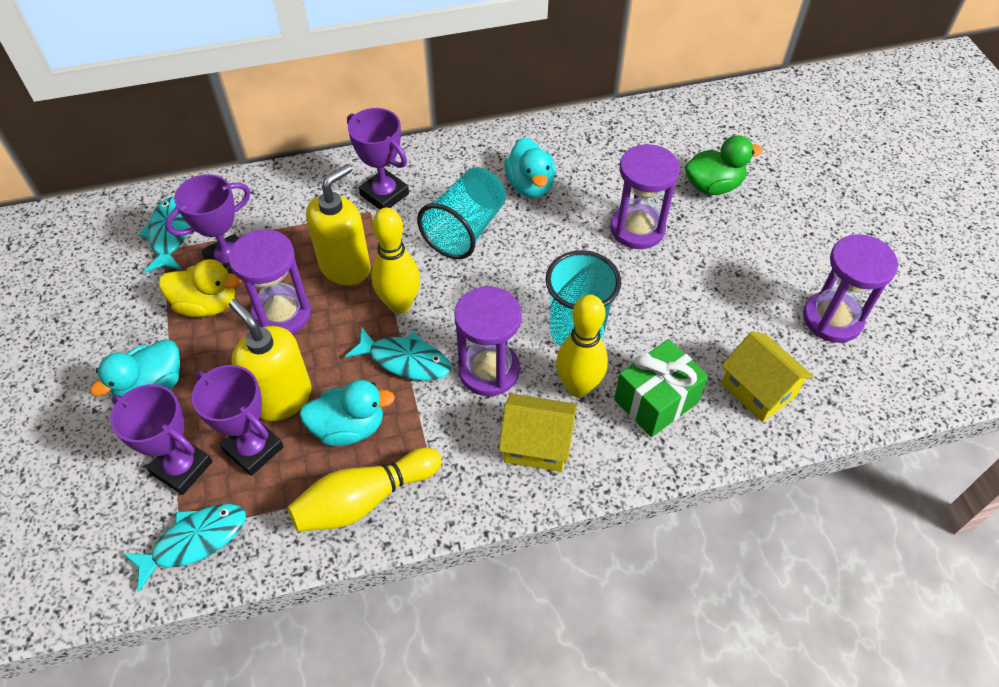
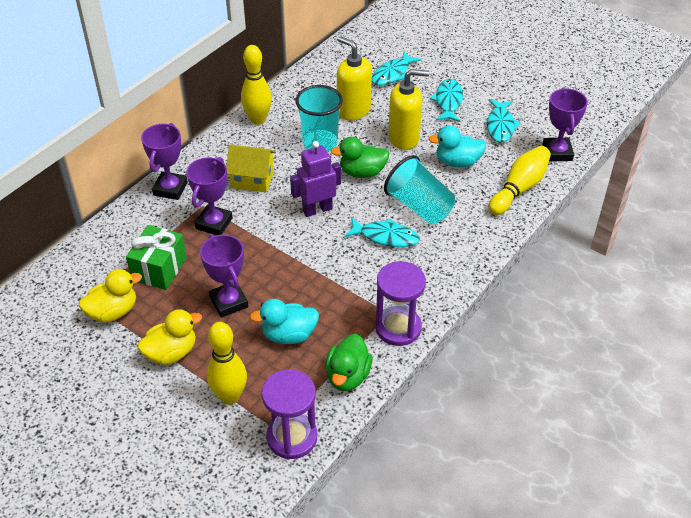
green duck: 1 -> 2
purple hourglass: 4 -> 2
purple robot: 0 -> 1
turquoise duck: 3 -> 2
turquoise fish: 3 -> 4
yellow duck: 1 -> 2
yellow house: 2 -> 1

